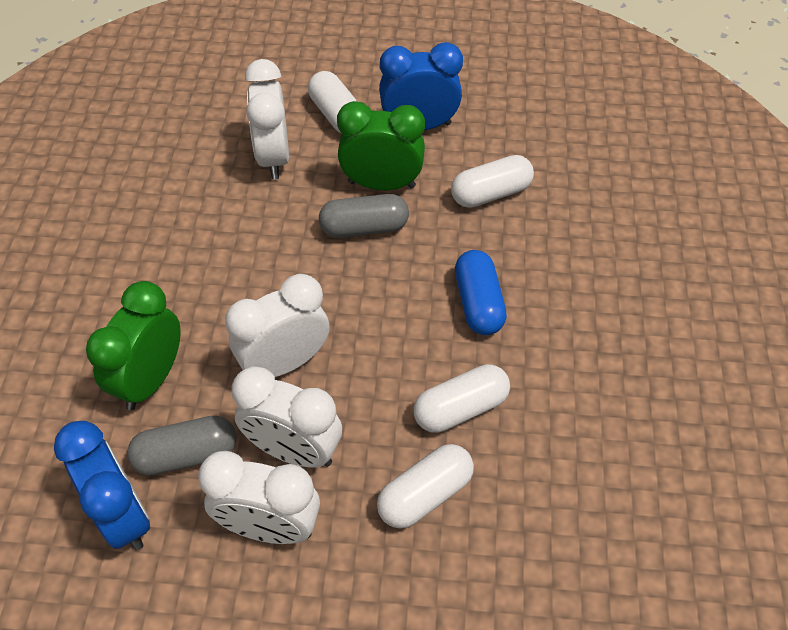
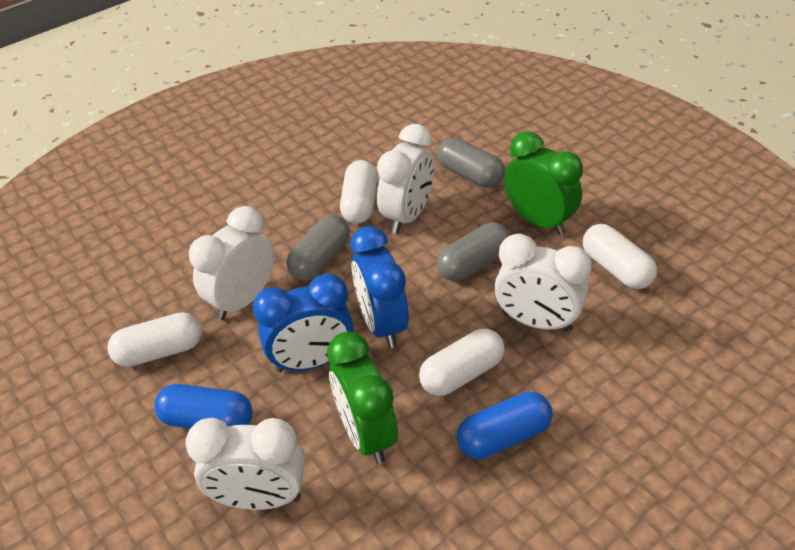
blue capsule: 1 -> 2
grey capsule: 2 -> 3

